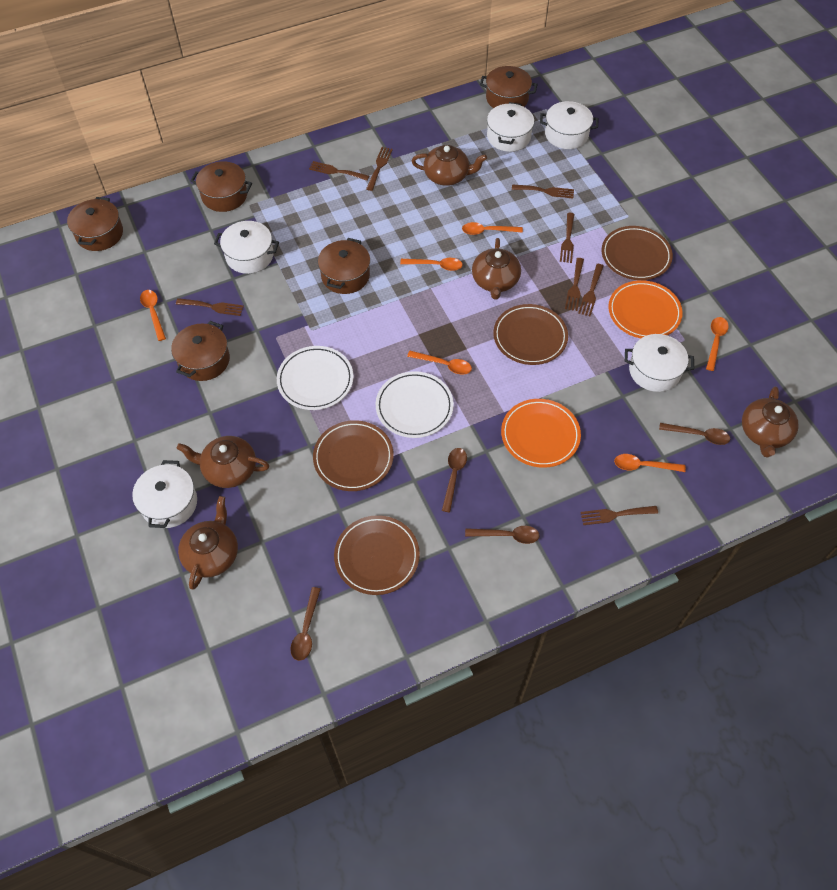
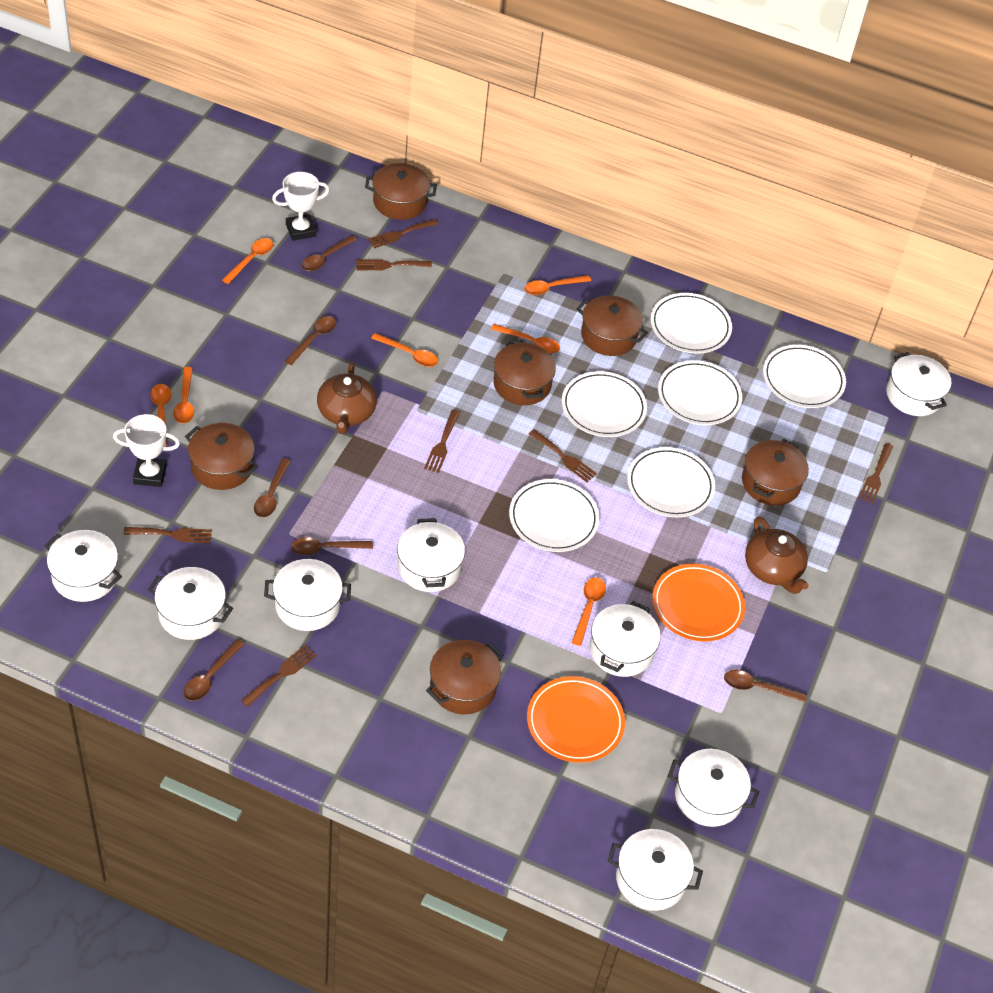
brown fork: 8 -> 7
brown plate: 4 -> 0
brown pot: 5 -> 6
brown spoon: 4 -> 6
brown teapot: 5 -> 2
orange spoon: 6 -> 7
white plate: 2 -> 6
white pot: 5 -> 8
white trophy: 0 -> 2

